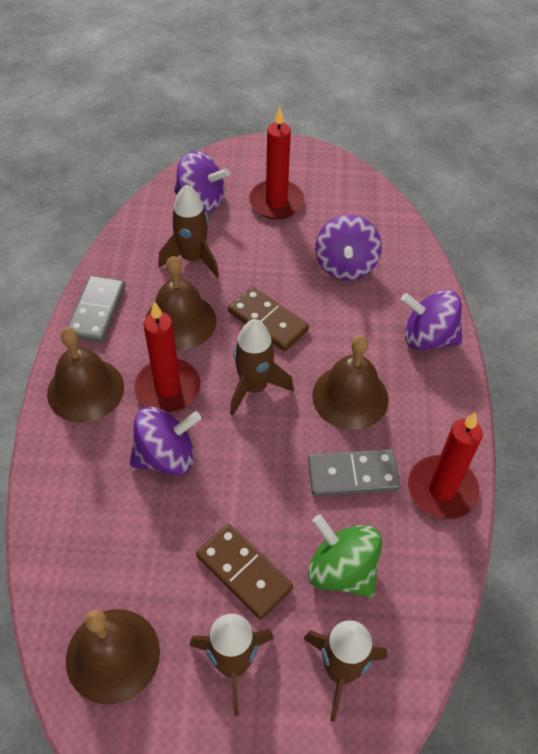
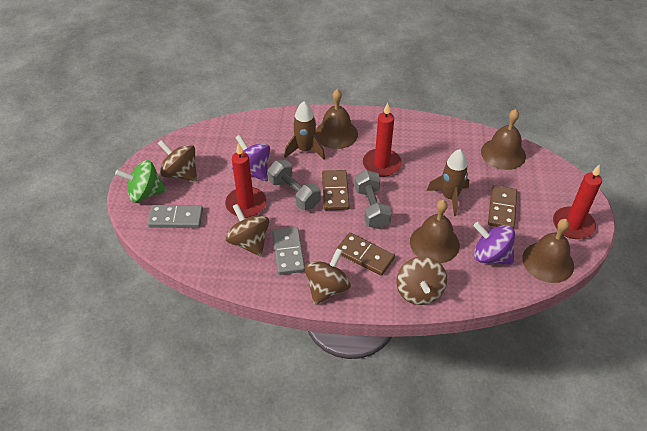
brown domino: 2 -> 3
brown rocket: 4 -> 2
brown spinning top: 0 -> 4
grey dumbbell: 0 -> 2
purple spinning top: 4 -> 2

